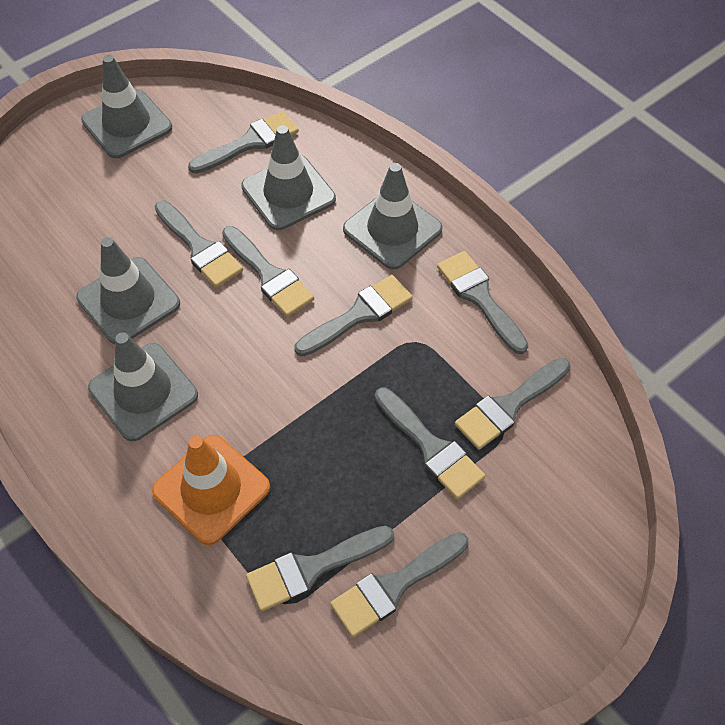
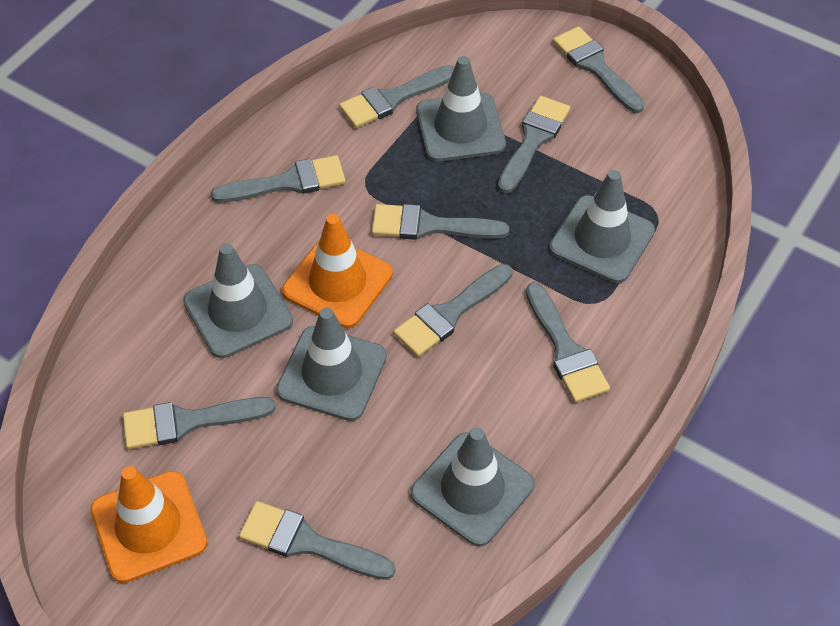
orange traffic cone: 1 -> 2

